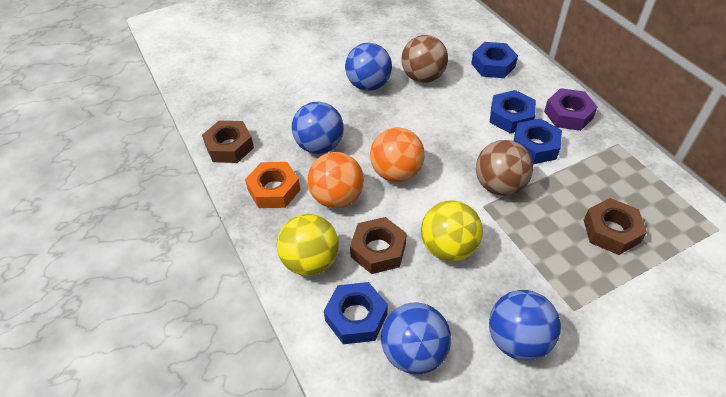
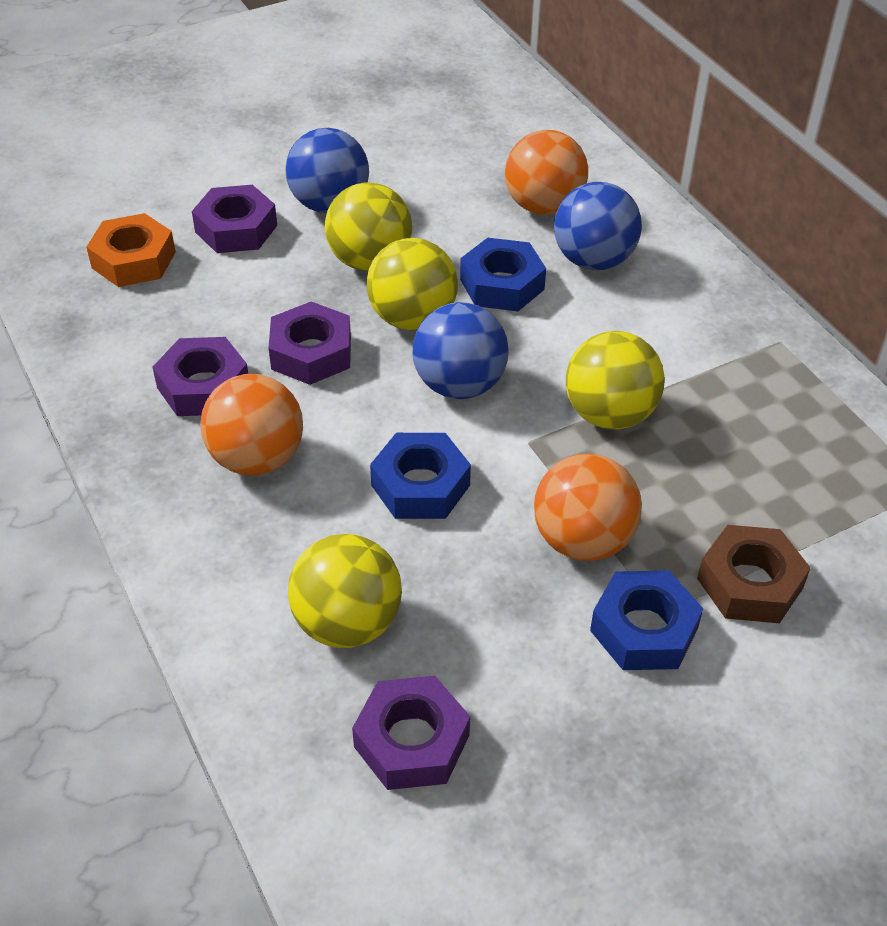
blue ball: 4 -> 3
blue nut: 4 -> 3
brown ball: 2 -> 0
brown nut: 3 -> 1
orange ball: 2 -> 3
purple nut: 1 -> 4
yellow ball: 2 -> 4

